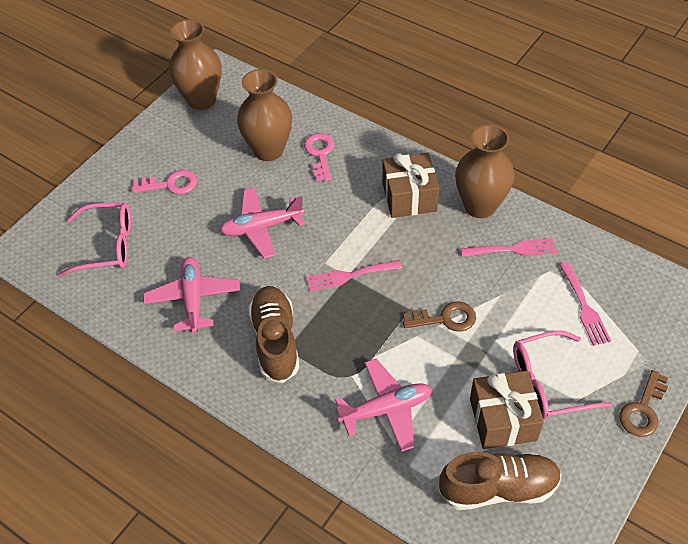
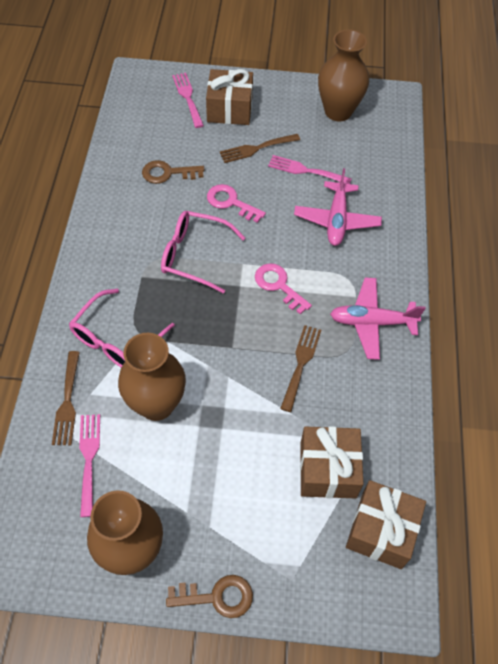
brown fork: 0 -> 3
brown gift: 2 -> 3
brown shoe: 2 -> 0
pink plane: 3 -> 2

